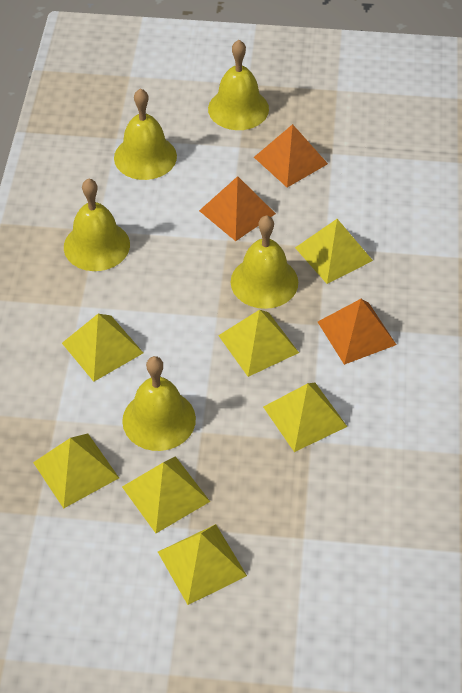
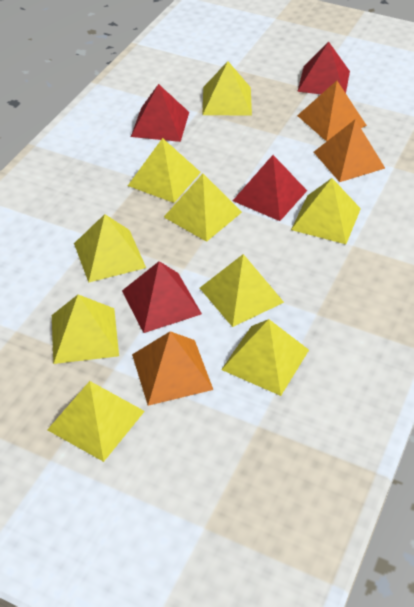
red pyramid: 0 -> 4
yellow bell: 5 -> 0
yellow pyramid: 7 -> 9

